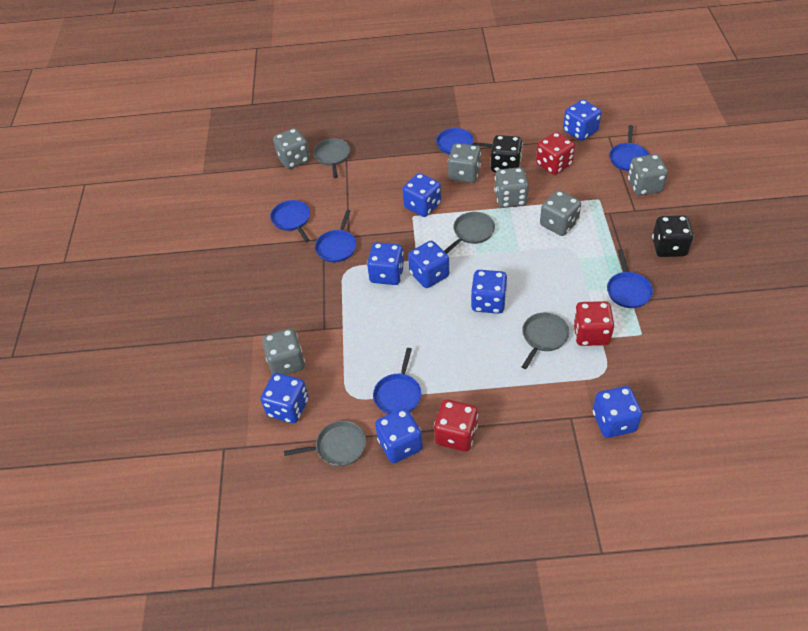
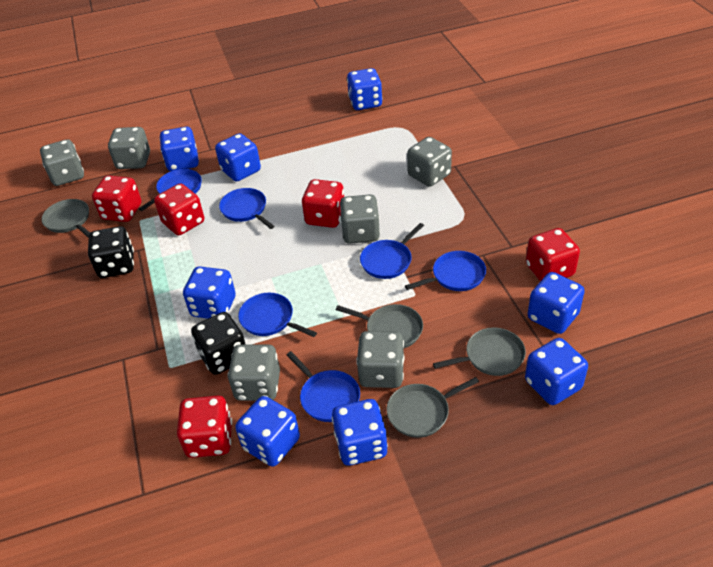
red dice: 3 -> 5

